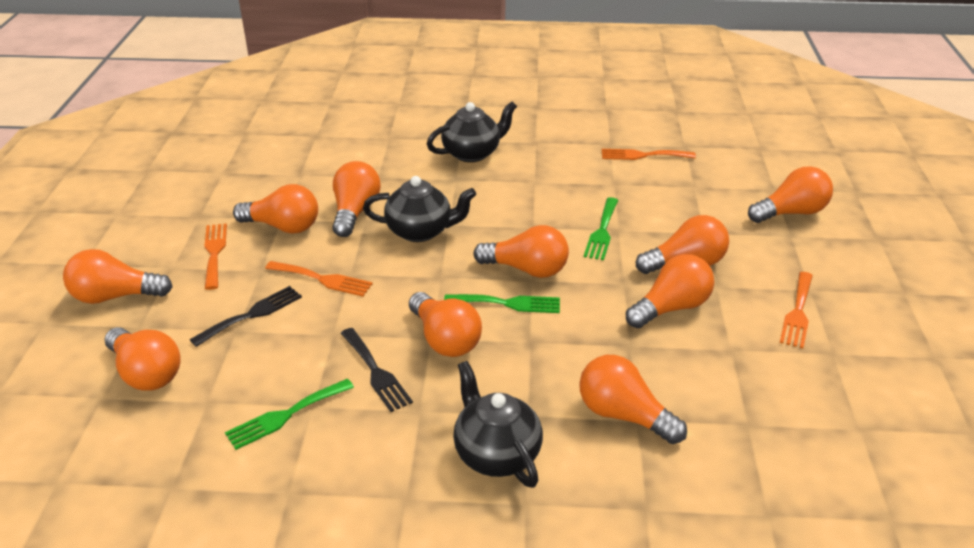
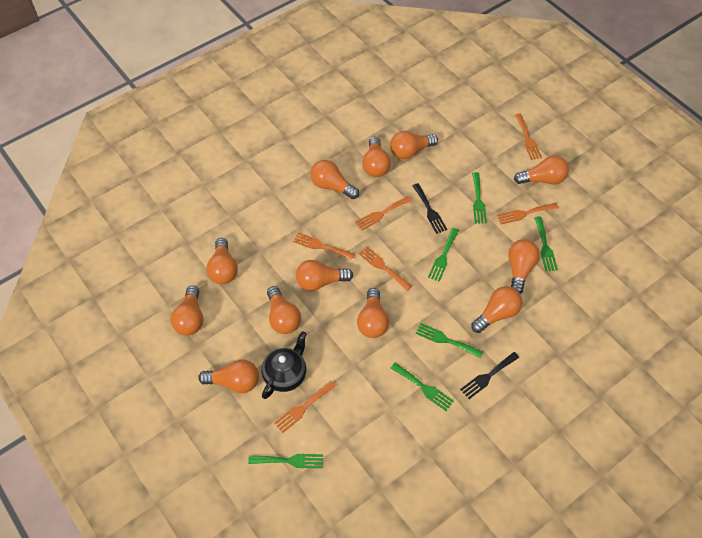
black teapot: 3 -> 1
green fork: 3 -> 6
orange fork: 4 -> 6
orange light bulb: 10 -> 12

